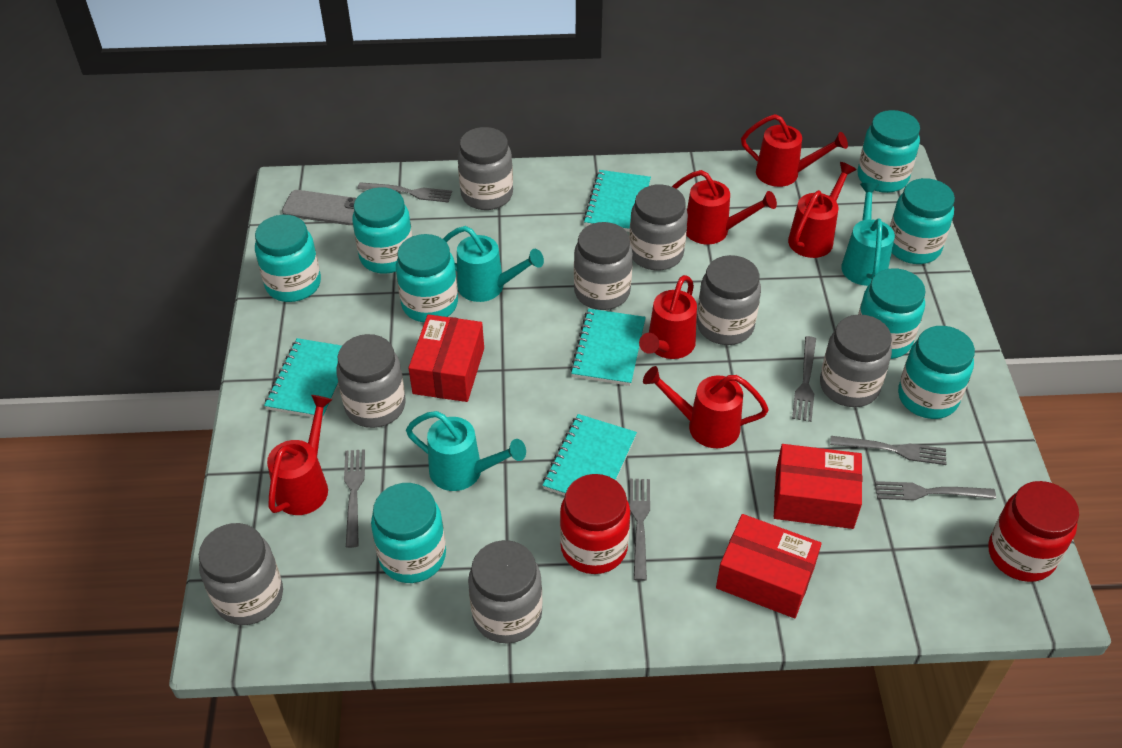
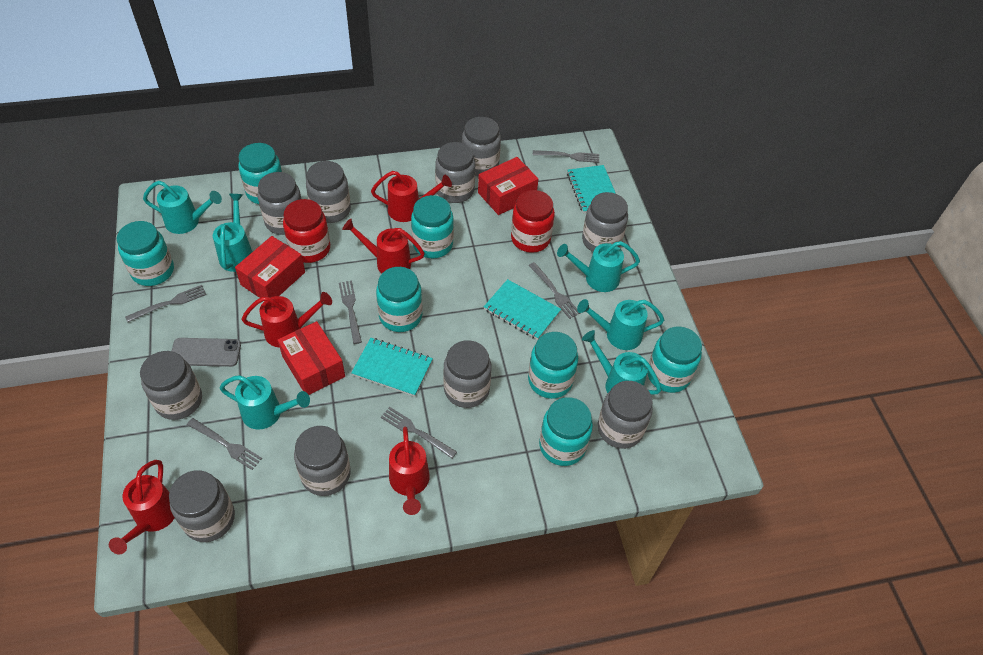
grey jar: 8 -> 10
red watering can: 6 -> 5
turquoise jar: 8 -> 7
turquoise notebook: 4 -> 3
turquoise watering can: 3 -> 6

